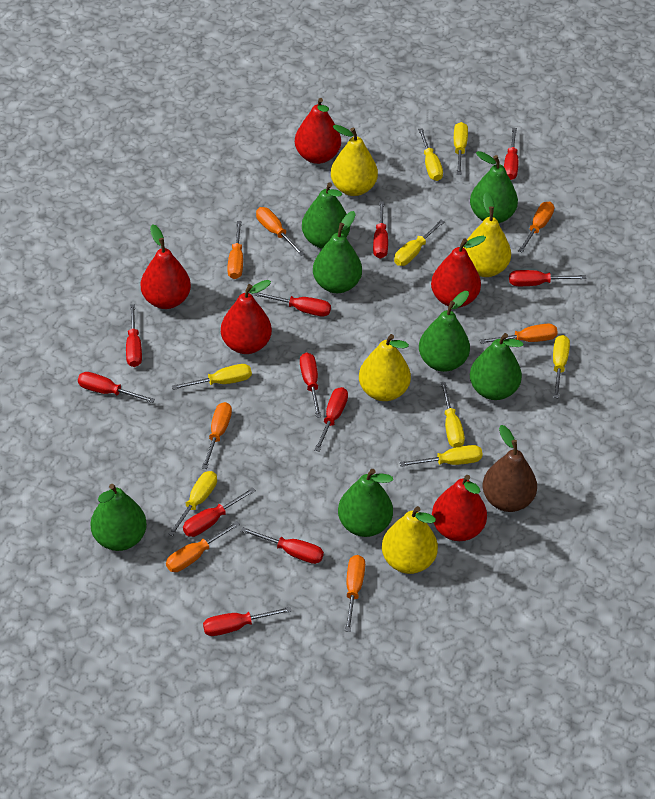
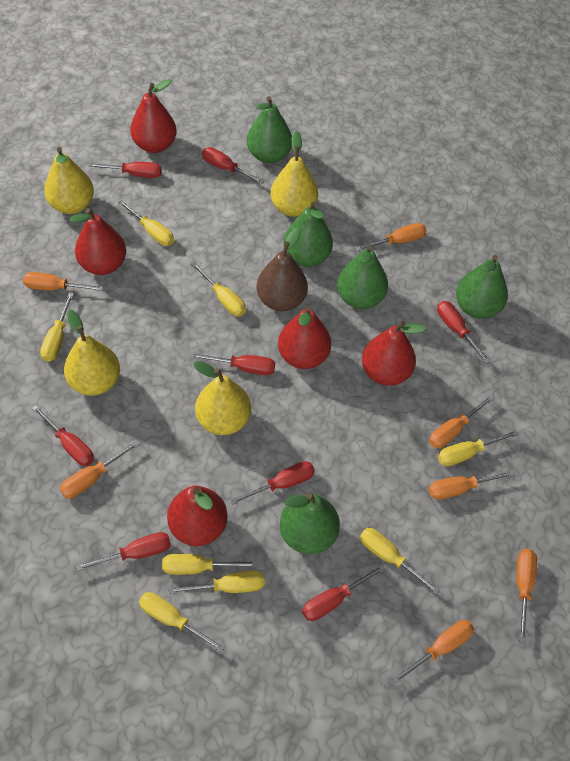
green pear: 7 -> 5
red screwdriver: 11 -> 8

